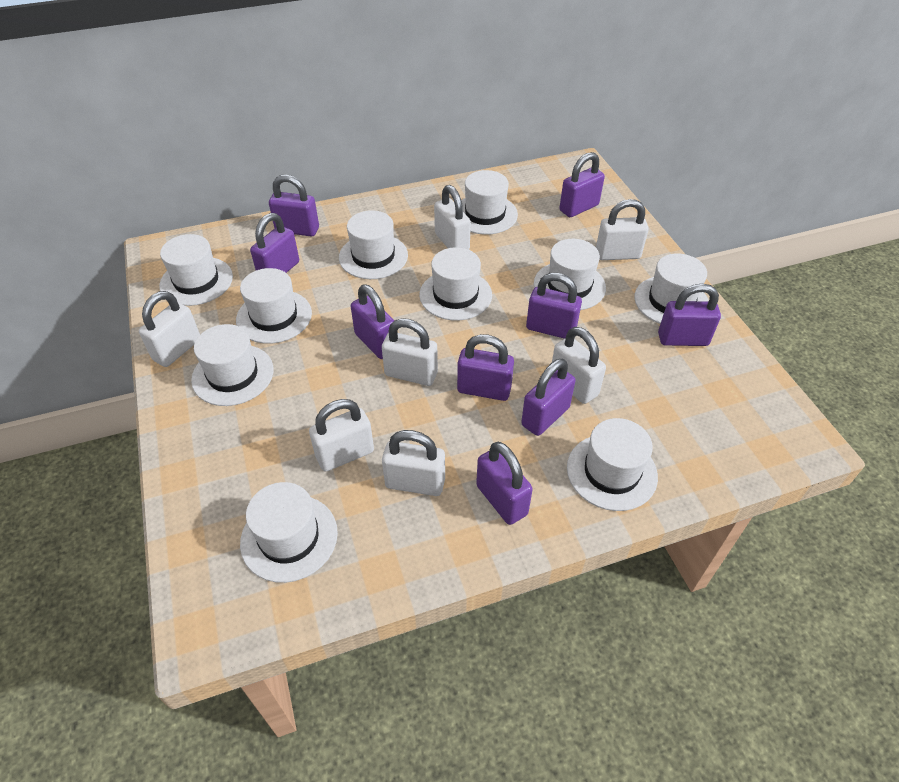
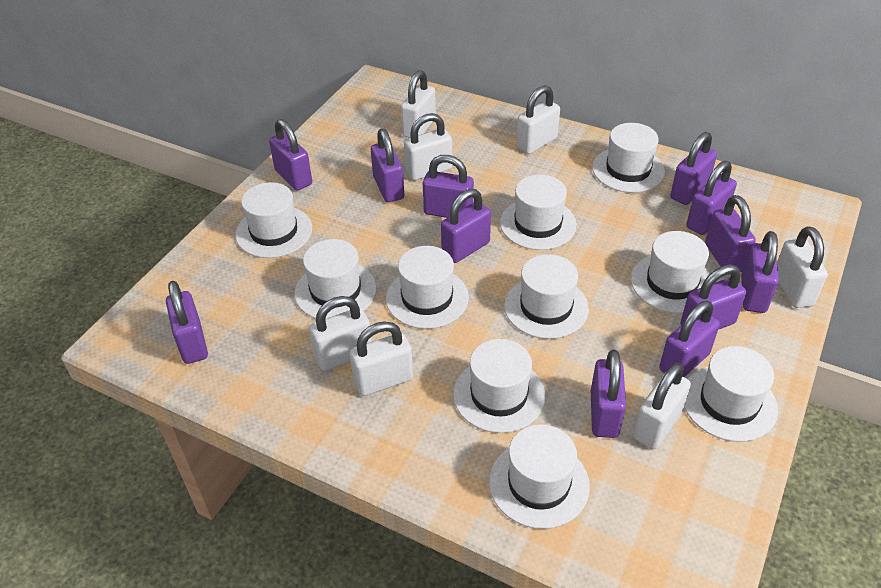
purple padlock: 9 -> 12

